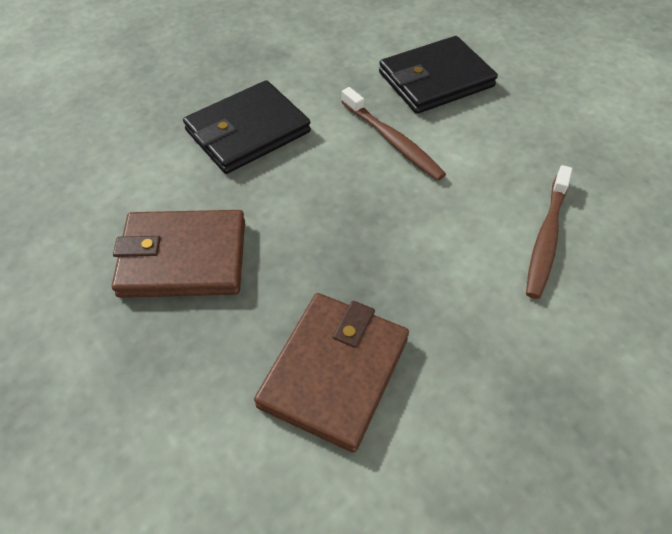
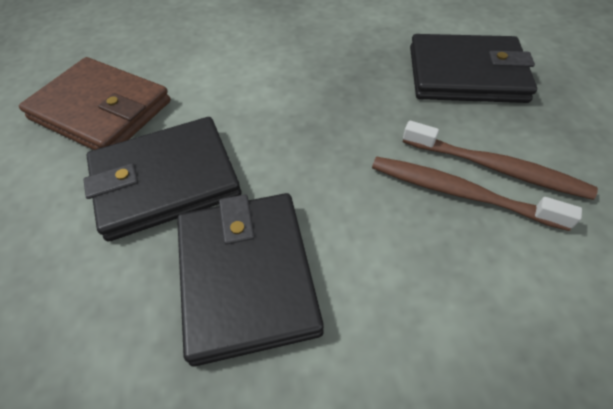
black wallet: 2 -> 3
brown wallet: 2 -> 1

